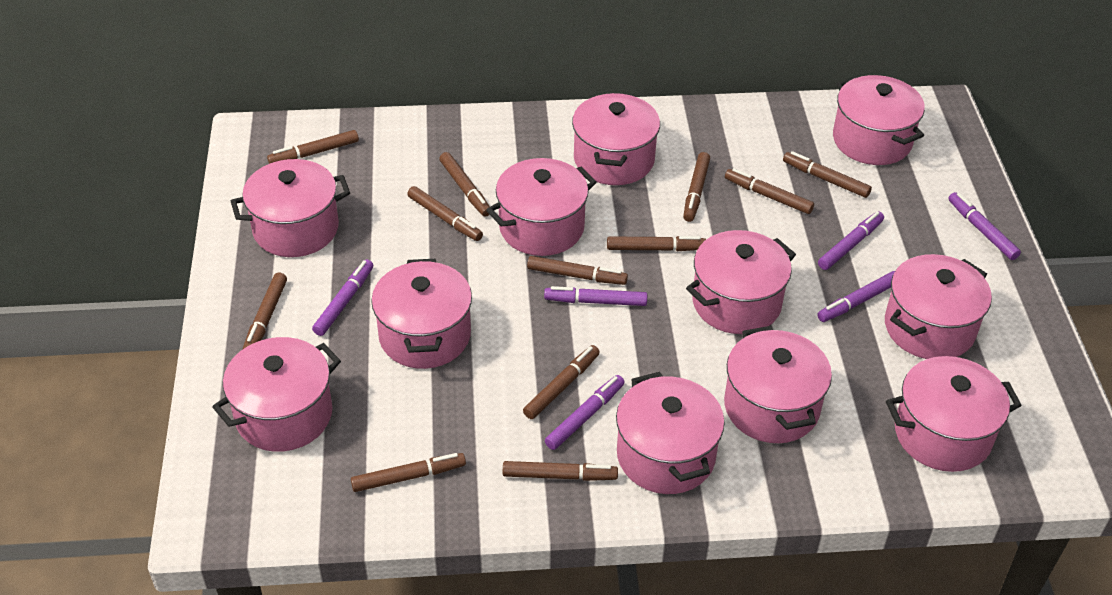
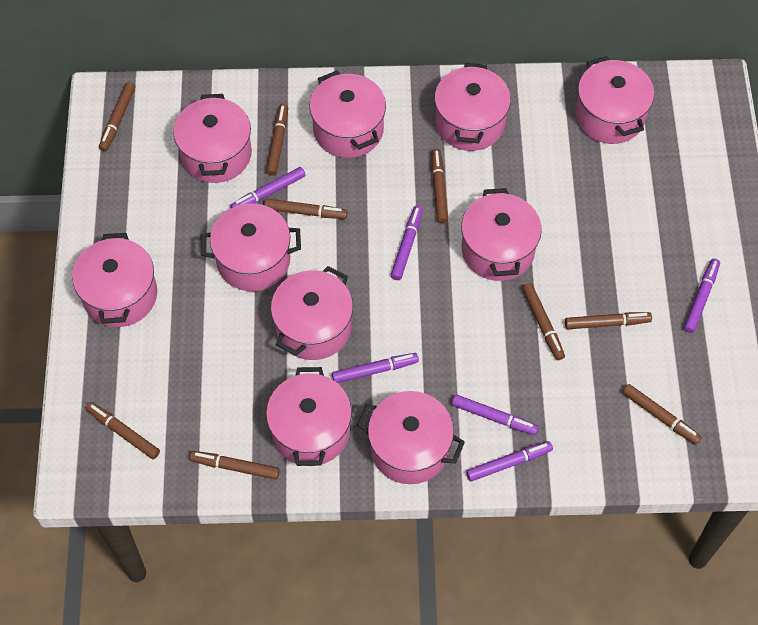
brown marker: 12 -> 9
pink pot: 11 -> 10

